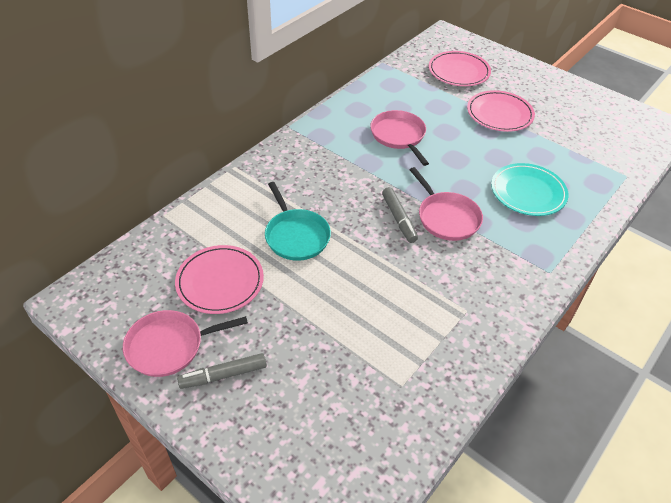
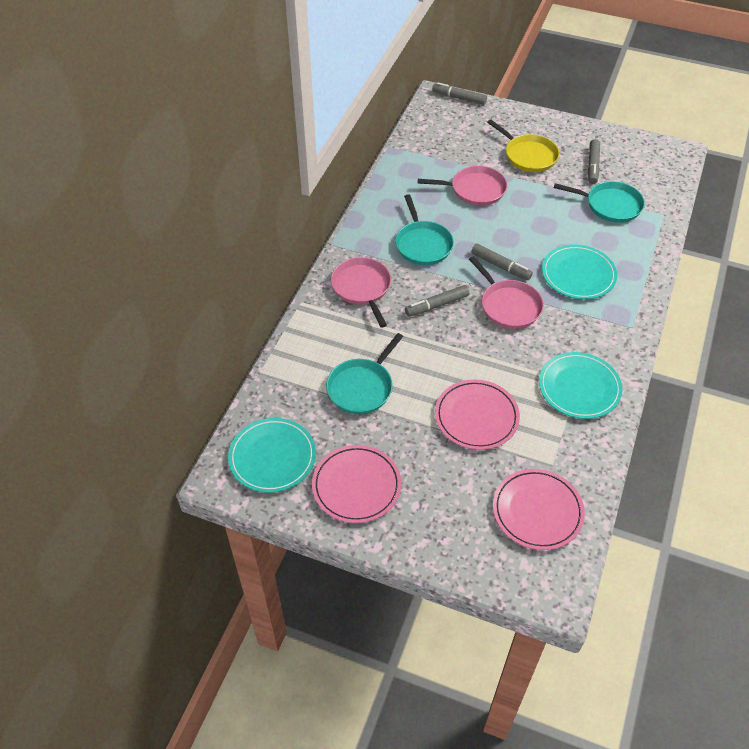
grey marker: 2 -> 4
turquoise pan: 1 -> 3
turquoise plate: 1 -> 3
yellow pan: 0 -> 1

